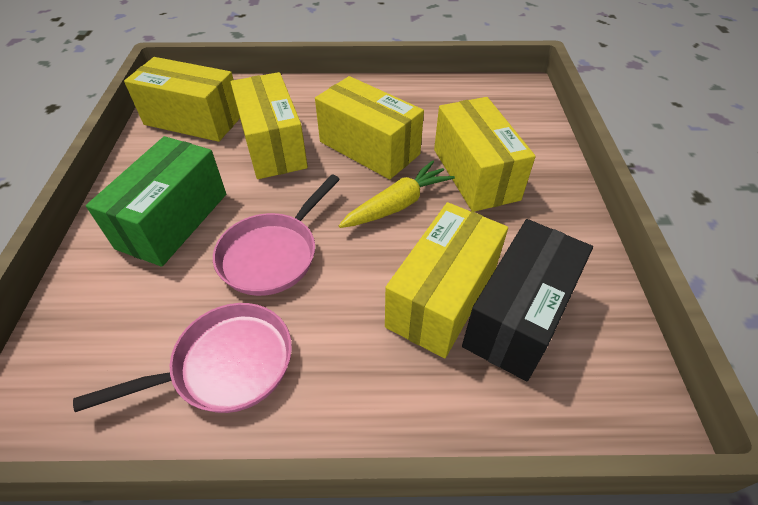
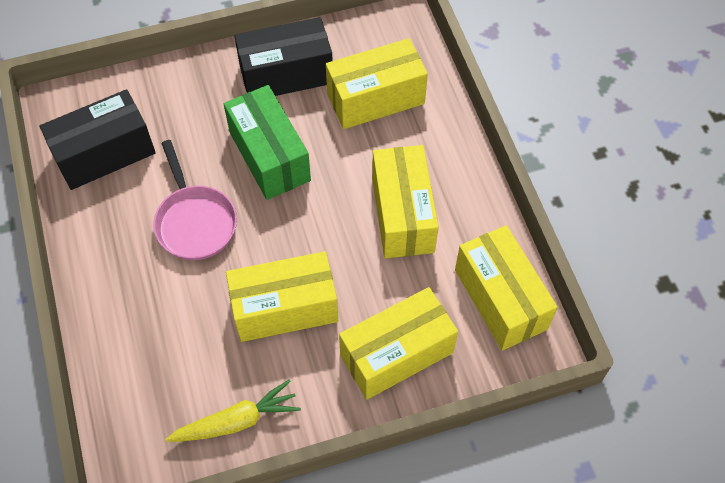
black box: 1 -> 2
pink pan: 2 -> 1

